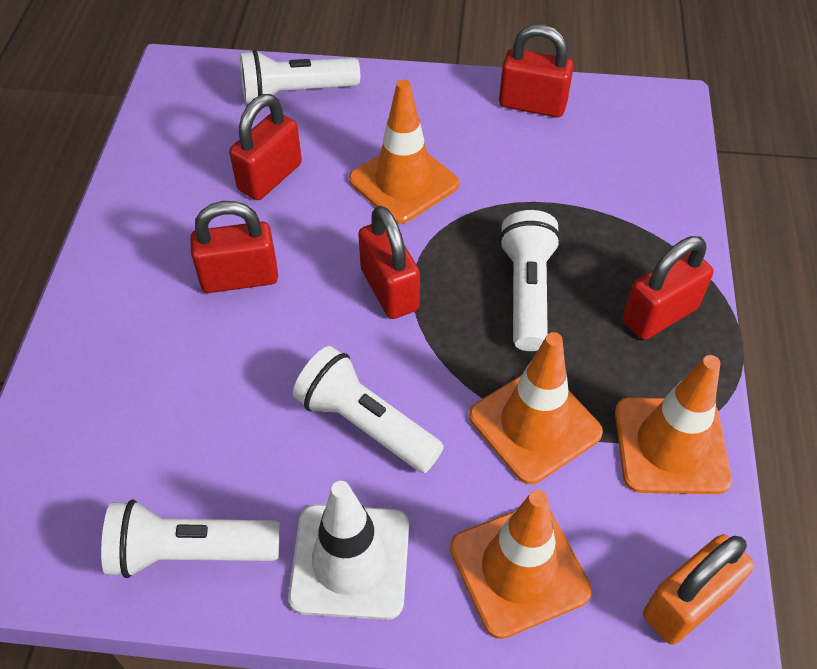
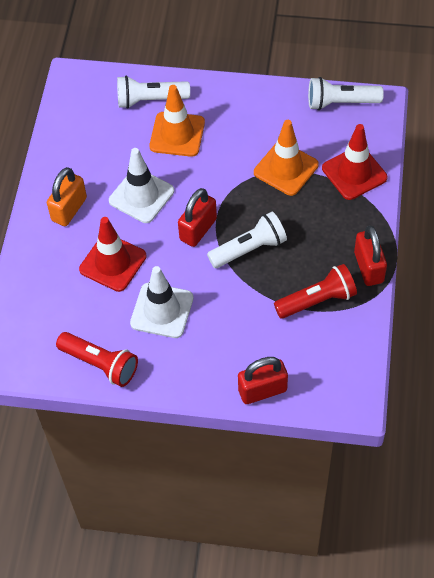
orange traffic cone: 4 -> 2
red flashlight: 0 -> 2
red padlock: 5 -> 3
red traffic cone: 0 -> 2
white flashlight: 4 -> 3
white traffic cone: 1 -> 2

